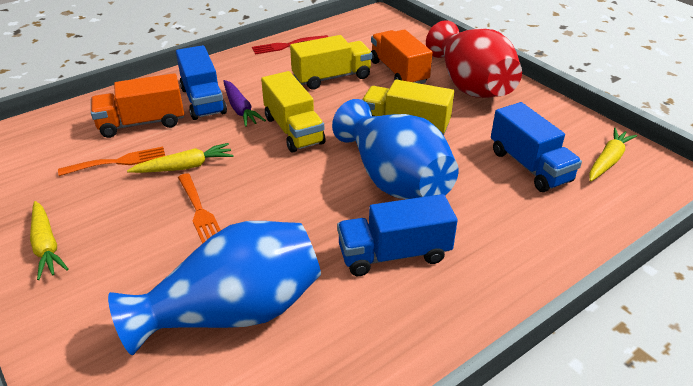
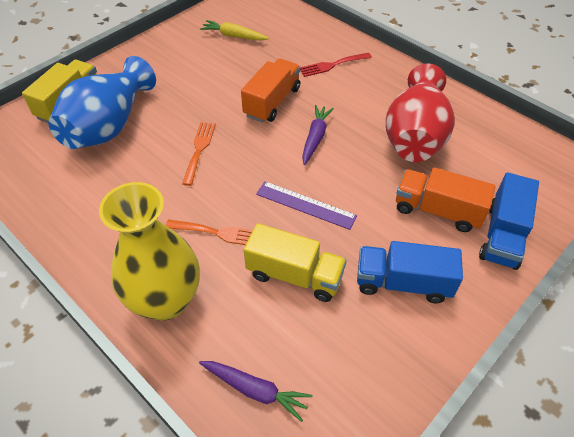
blue truck: 3 -> 2
blue vase: 2 -> 1
purple carrot: 1 -> 2
purple ruler: 0 -> 1
yellow carrot: 3 -> 1
yellow truck: 3 -> 2
yellow vase: 0 -> 1

